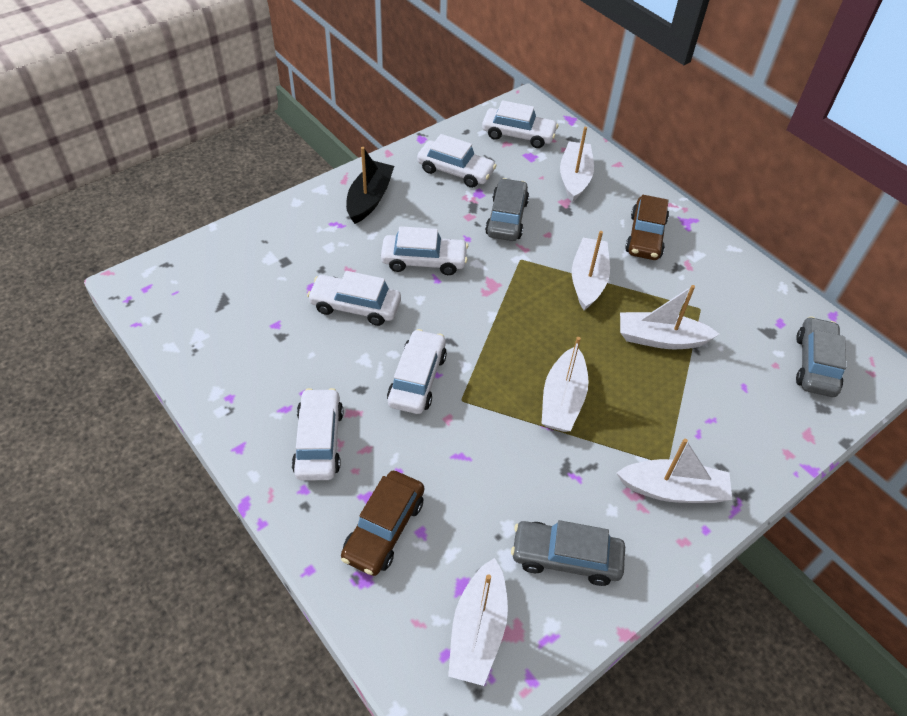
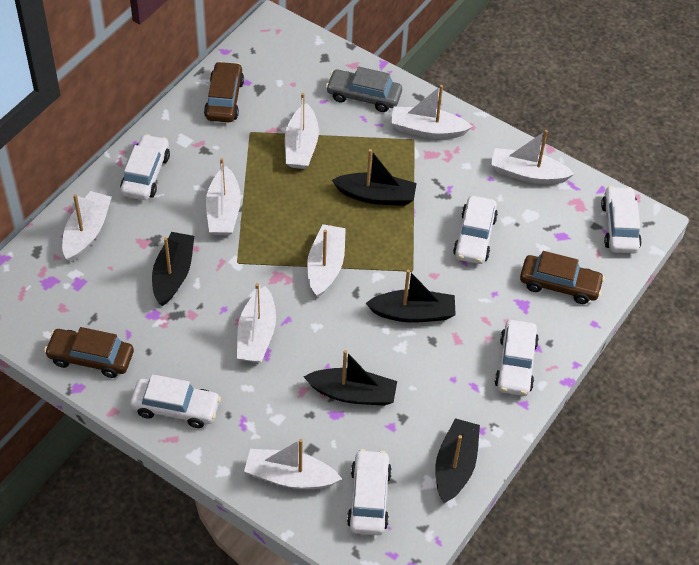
black boat: 1 -> 5
brown car: 2 -> 3
grey car: 3 -> 1
white boat: 6 -> 8

